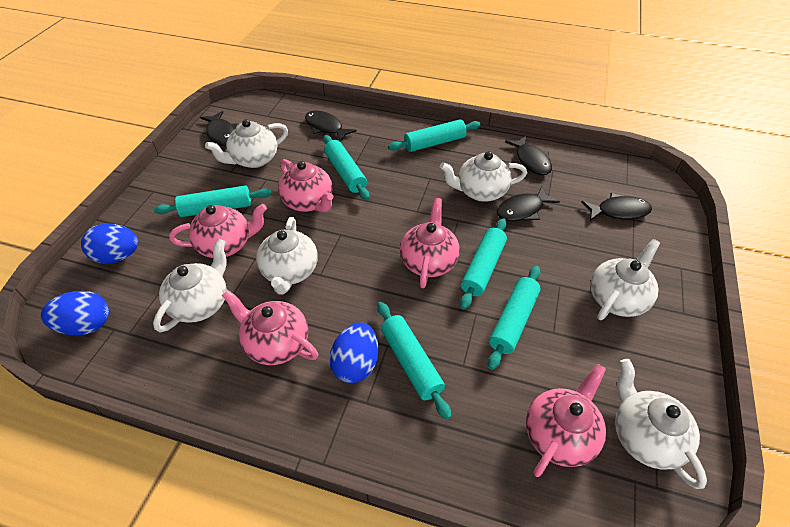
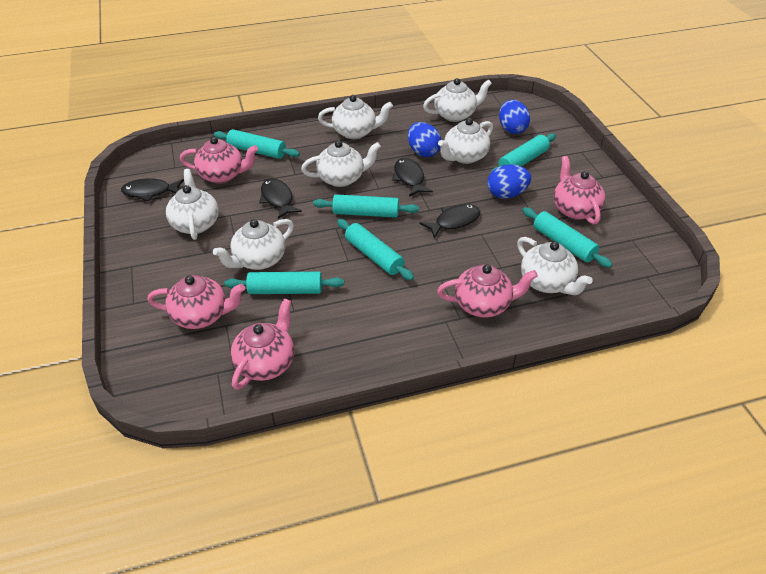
black fish: 5 -> 4
white teapot: 6 -> 7

